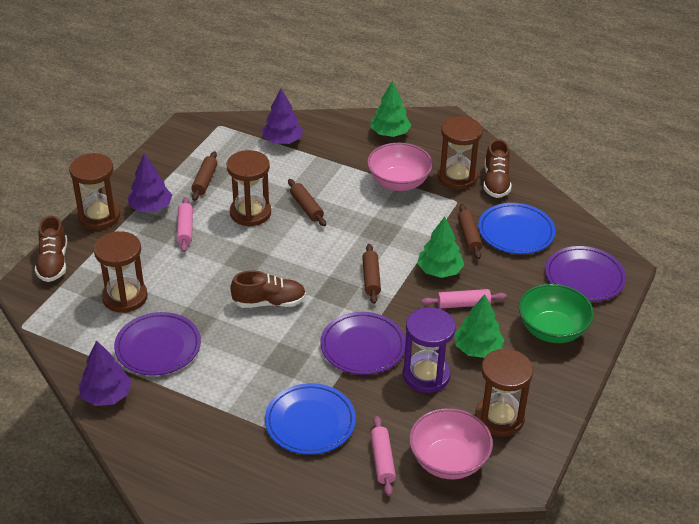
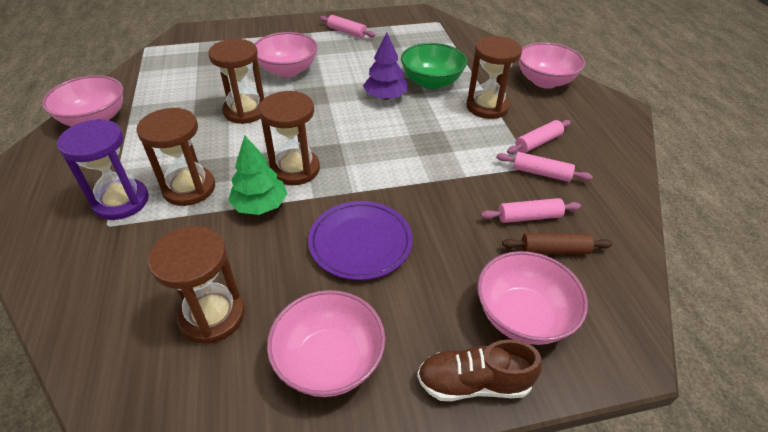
blue plate: 2 -> 0
brown rolling pin: 4 -> 1
brown shoe: 3 -> 1
green tree: 3 -> 1
pink bowl: 2 -> 5
pink rolling pin: 3 -> 4
purple plate: 3 -> 1
purple tree: 3 -> 1

